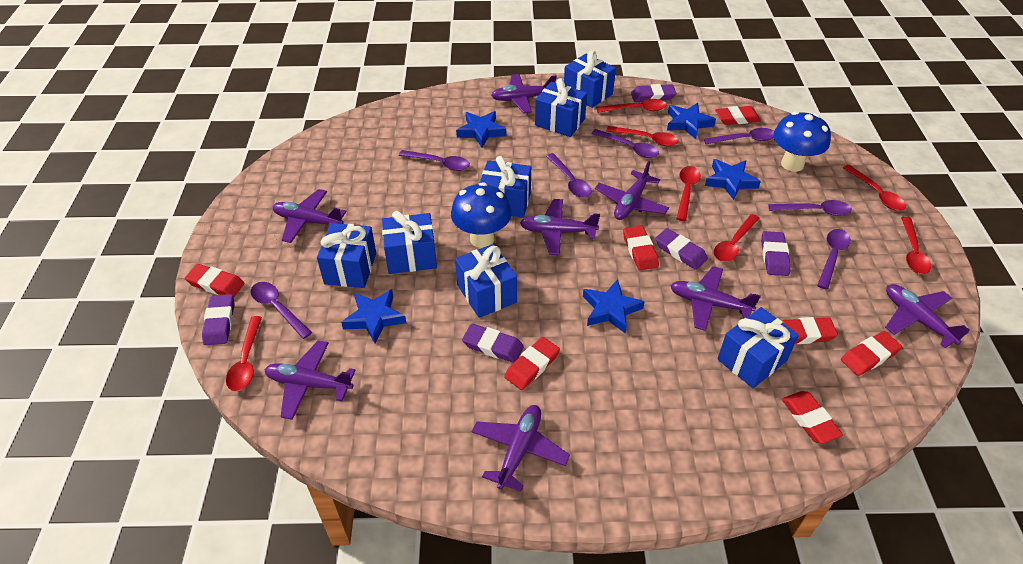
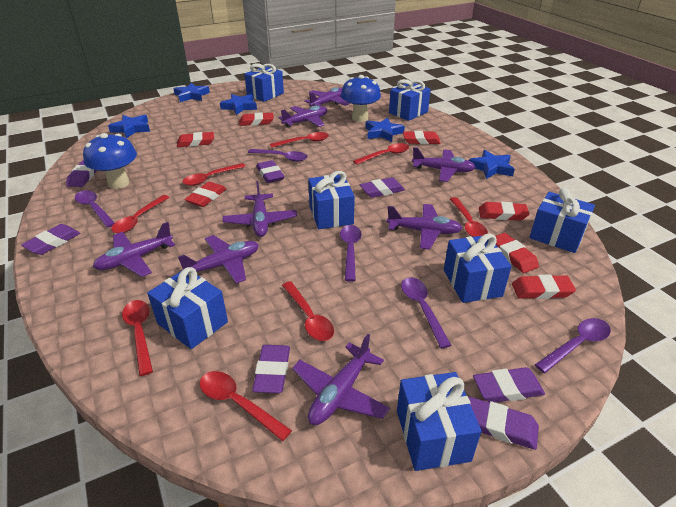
purple eraser: 5 -> 7
purple spoon: 7 -> 5
red spoon: 7 -> 8

